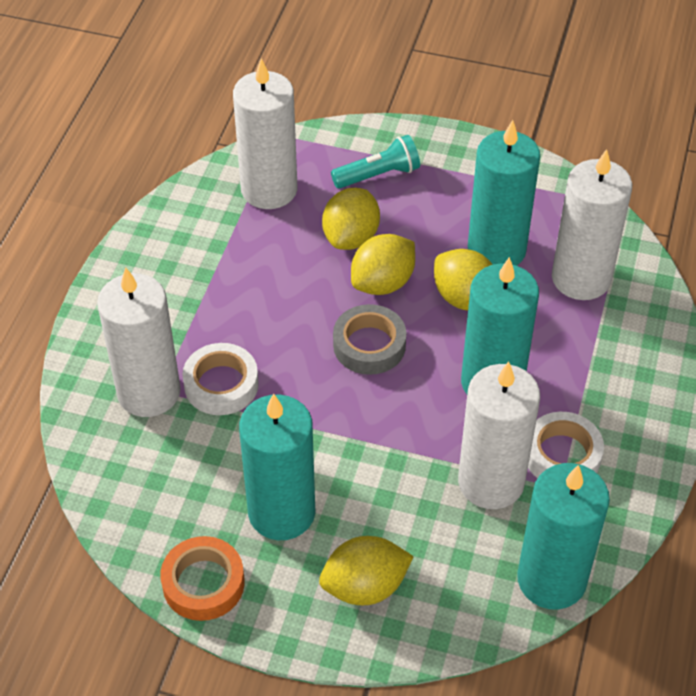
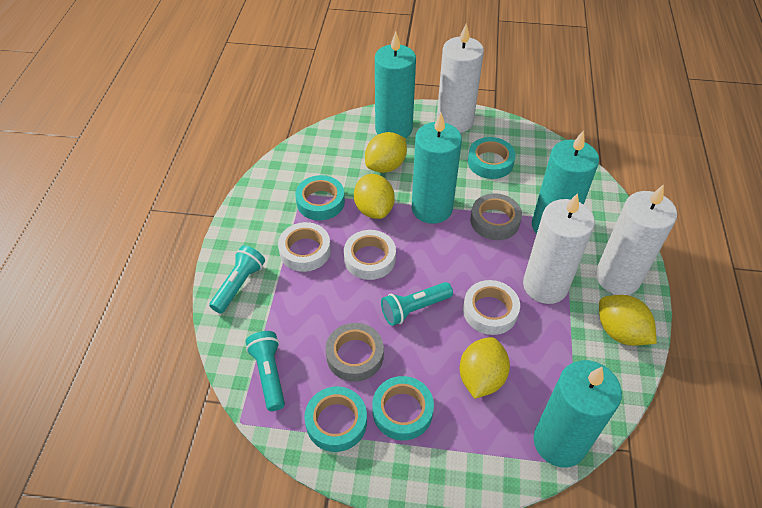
grey tape: 1 -> 2
orange tape: 1 -> 0
turquoise flashlight: 1 -> 3
turquoise tape: 0 -> 4
white candle: 4 -> 3
white tape: 2 -> 3

